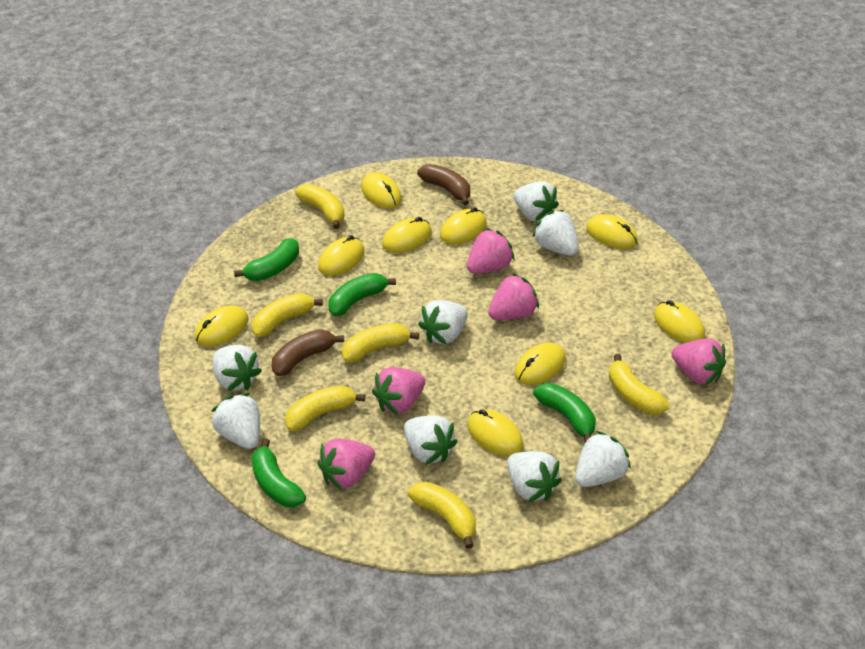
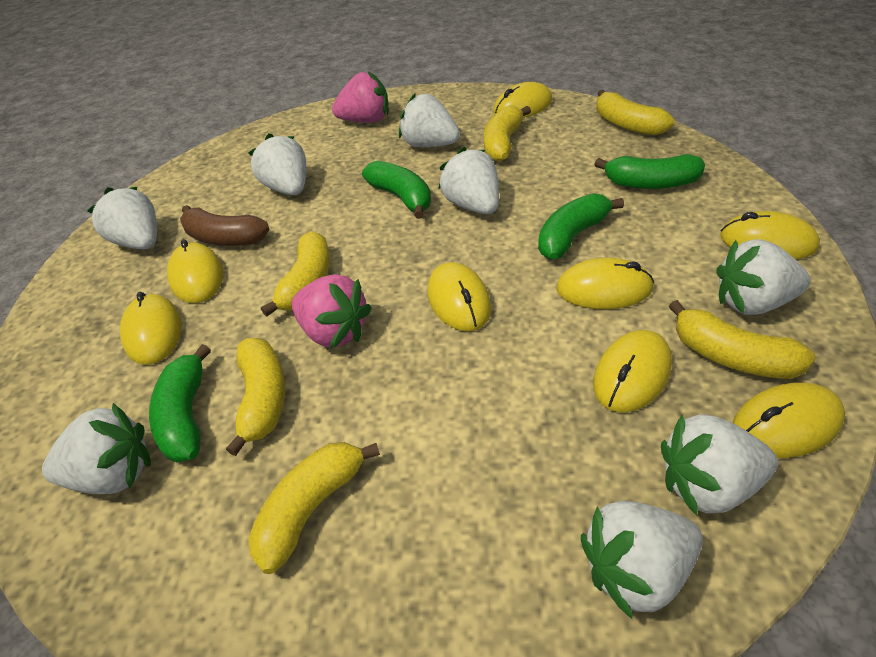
brown banana: 2 -> 1
pink strawberry: 5 -> 2
yellow mouse: 9 -> 8

